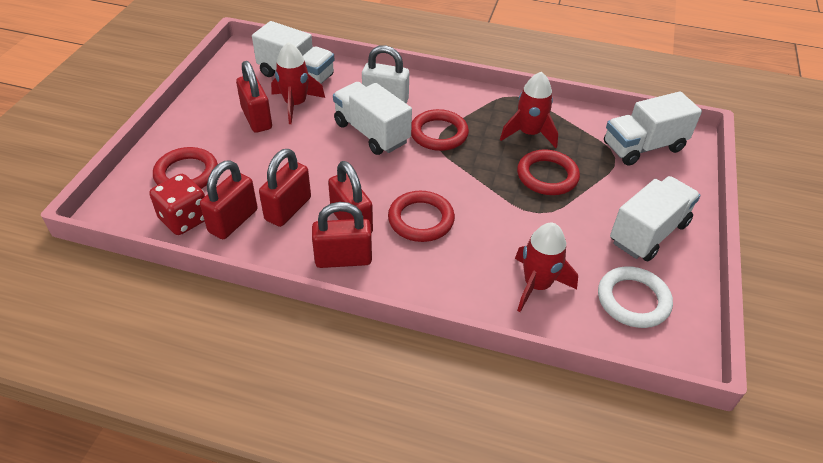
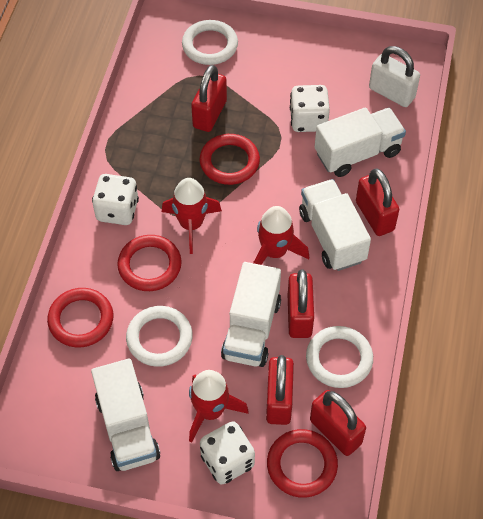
red dice: 1 -> 0
white dice: 0 -> 3
white ring: 1 -> 3

